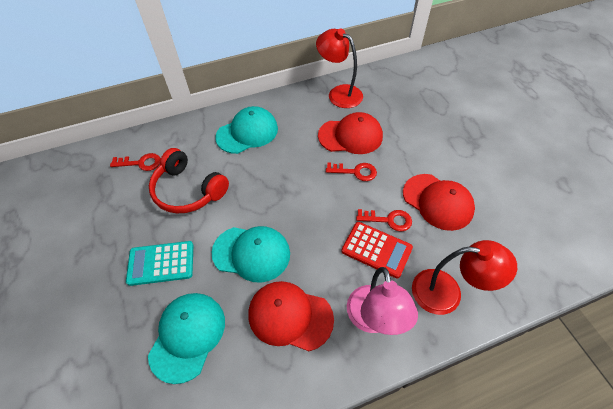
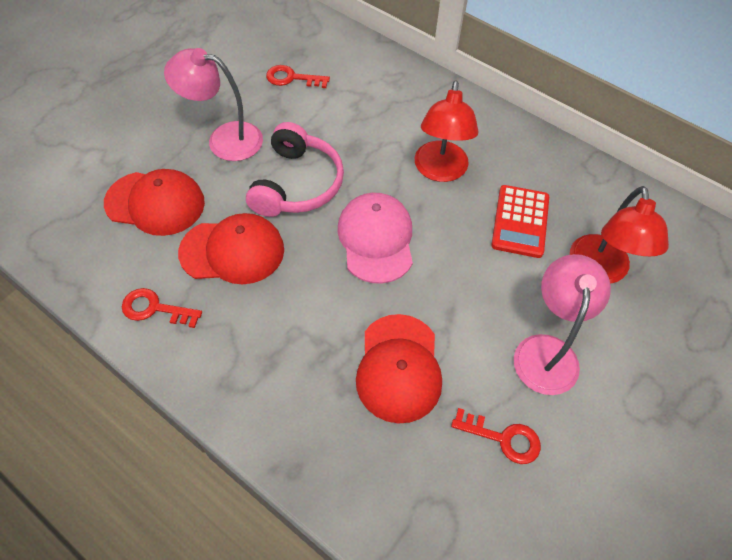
pink cap: 0 -> 1
pink headphones: 0 -> 1
pink lamp: 1 -> 2
red headphones: 1 -> 0
turquoise calculator: 1 -> 0
turquoise cap: 3 -> 0

